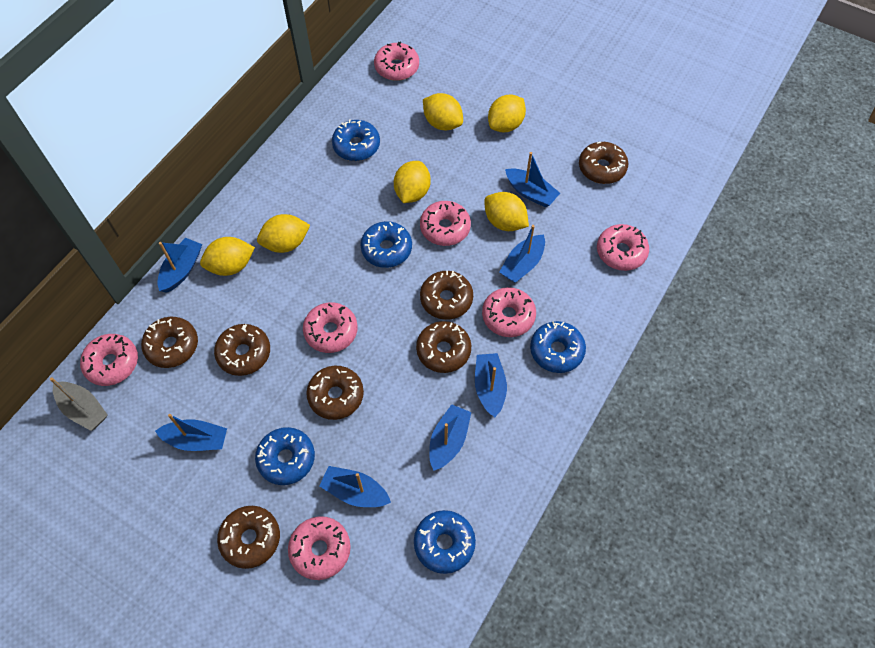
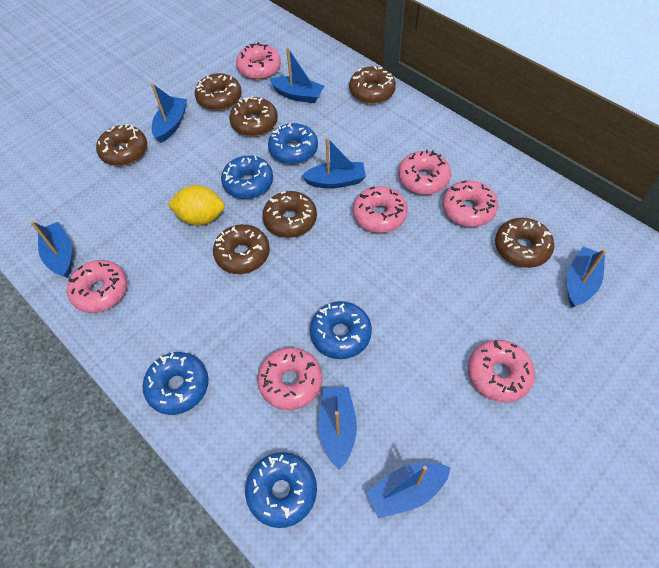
grey boat: 1 -> 0
yellow lemon: 6 -> 1

